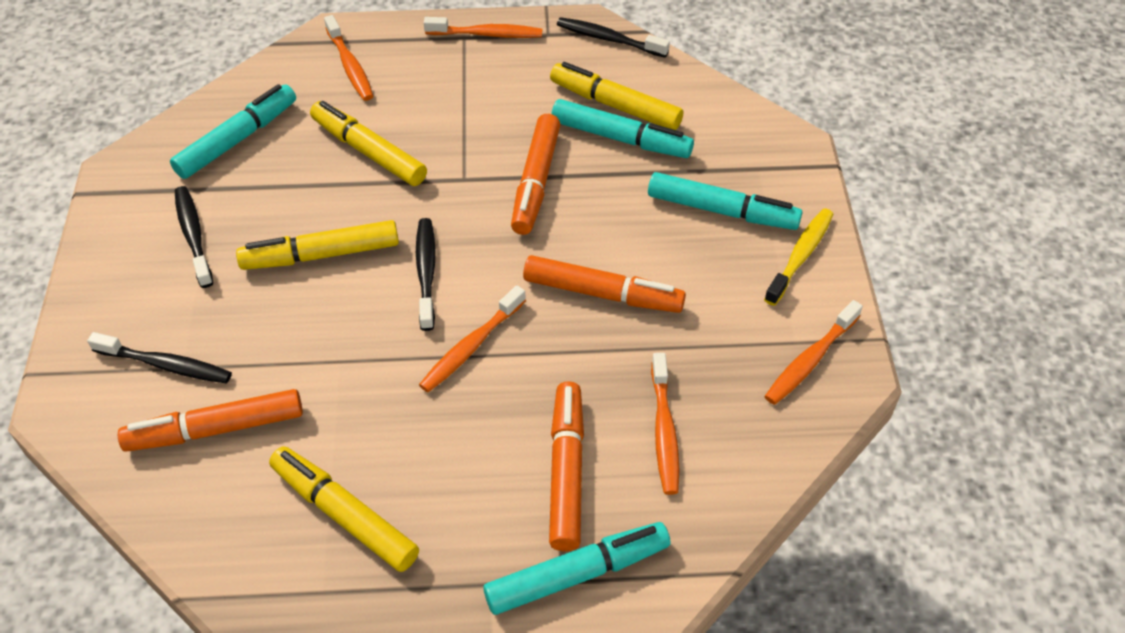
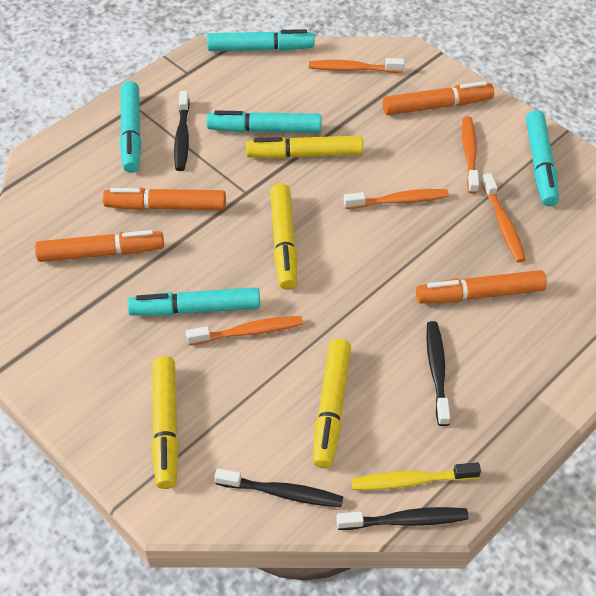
turquoise marker: 4 -> 5

